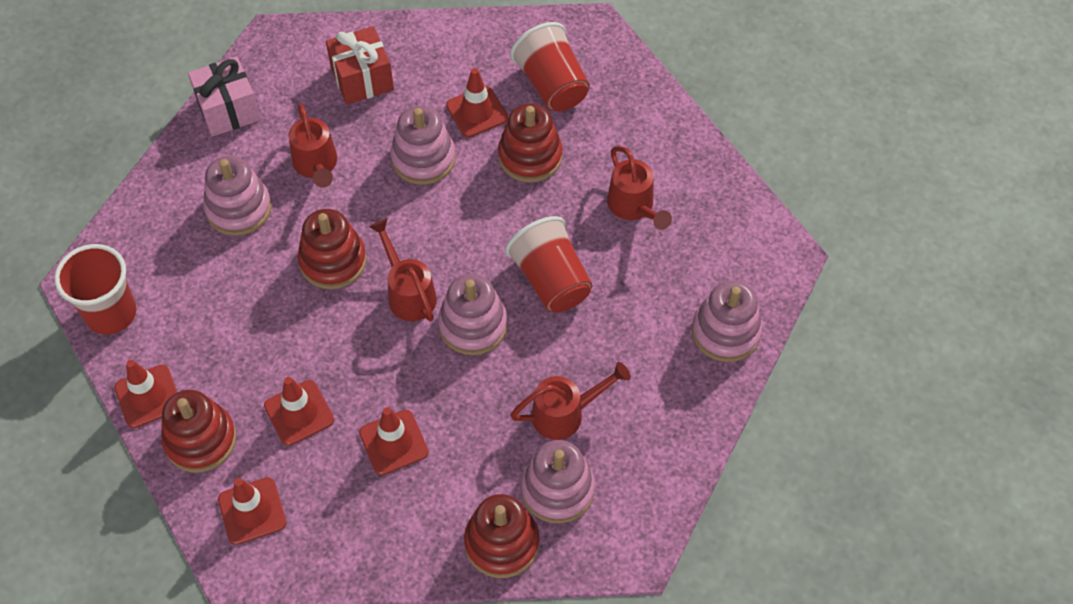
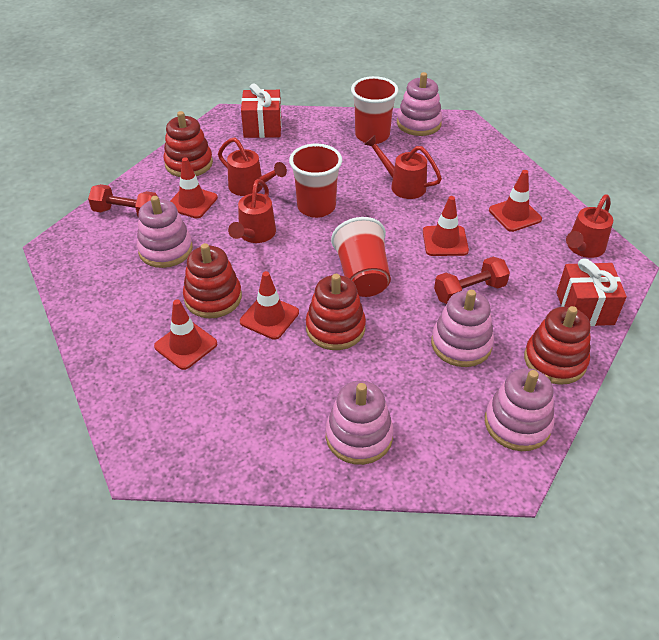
pink gift: 1 -> 0
red dumbbell: 0 -> 2
red gift: 1 -> 2

